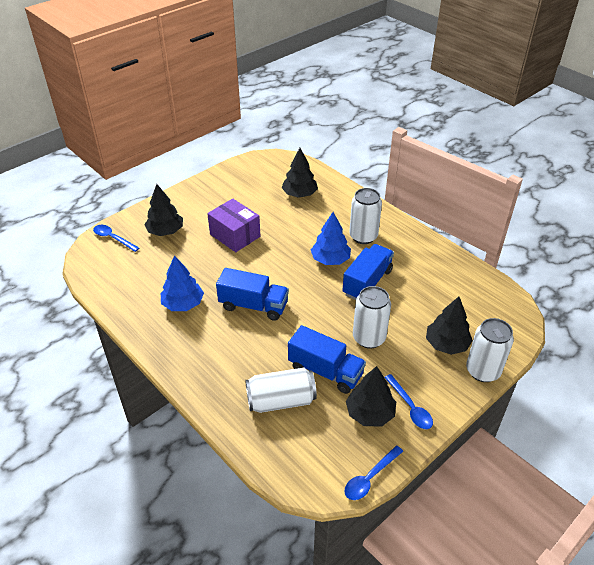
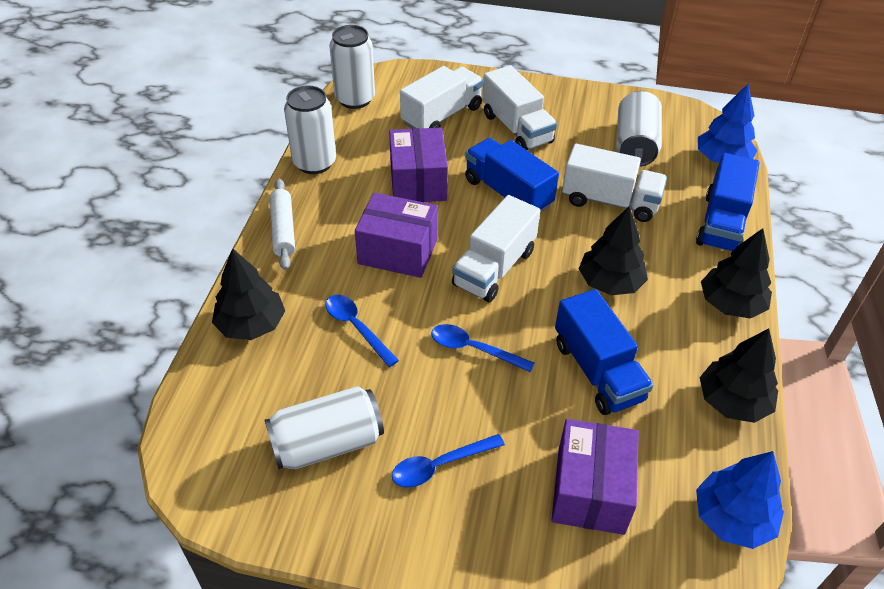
purple box: 1 -> 3
white rolling pin: 0 -> 1
white truck: 0 -> 4

